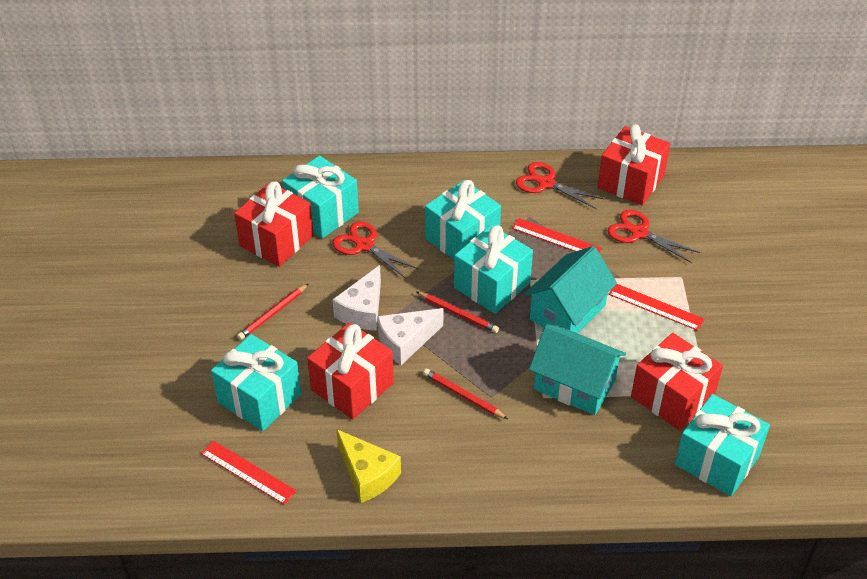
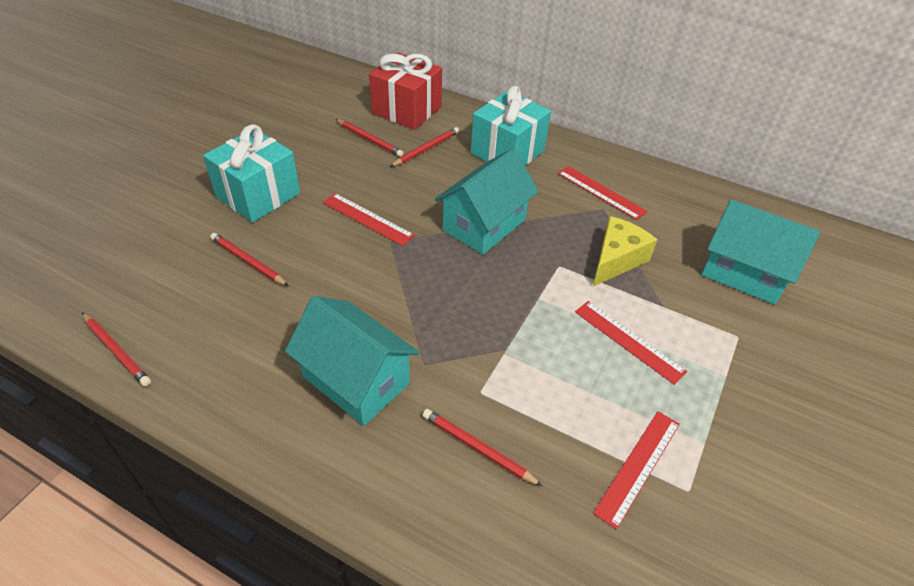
red gift: 4 -> 1
red pencil: 3 -> 5
red ruler: 3 -> 4
red scissors: 3 -> 0
turquoise gift: 5 -> 2
turquoise house: 2 -> 3
white cheese: 2 -> 0

